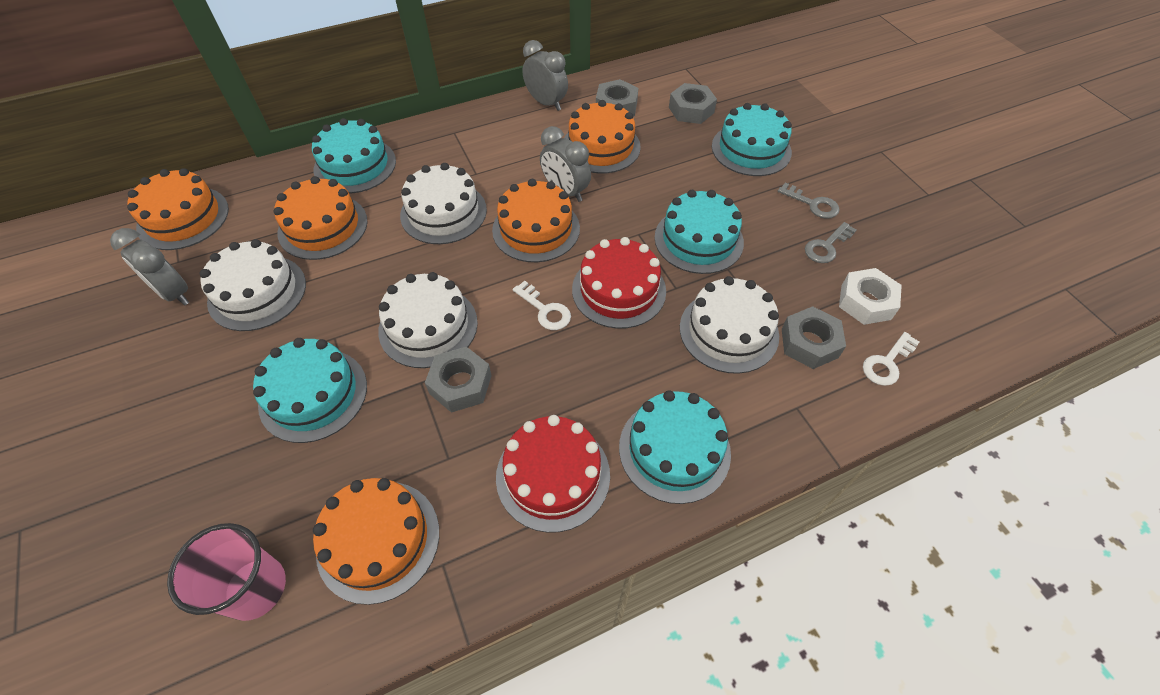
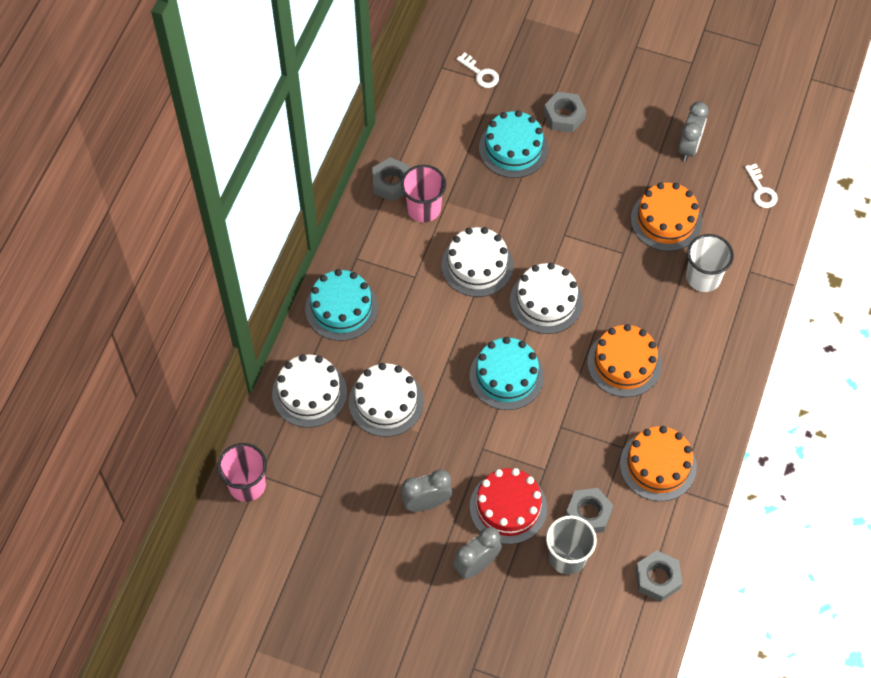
grey cup: 0 -> 1
grey key: 2 -> 0
orange cake: 5 -> 3
pink cup: 1 -> 2
red cake: 2 -> 1
turquoise cake: 5 -> 3
white cup: 0 -> 1
white nut: 1 -> 0

